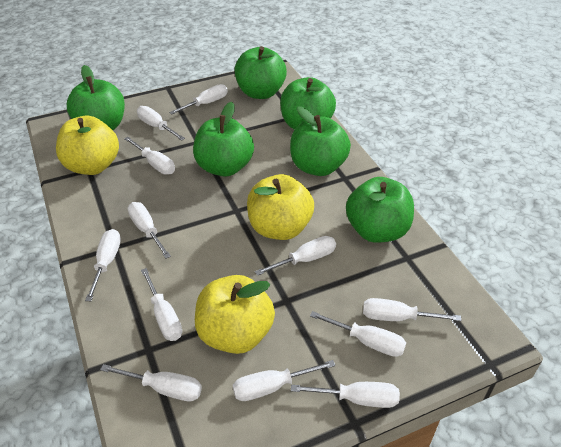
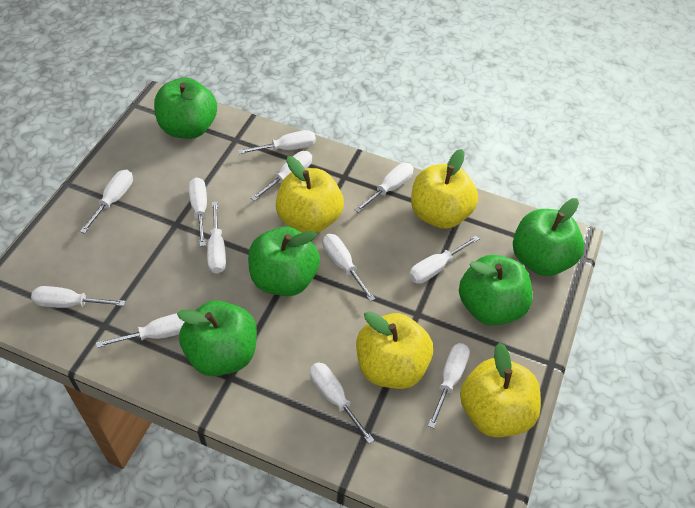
green apple: 6 -> 5
yellow apple: 3 -> 4

